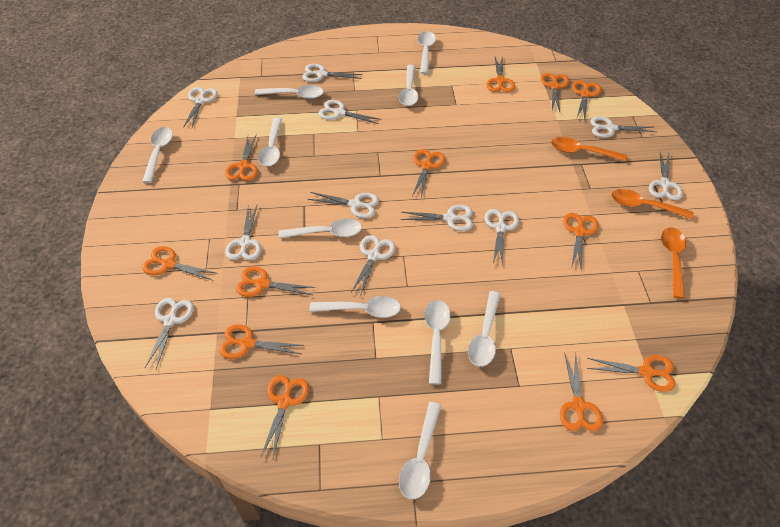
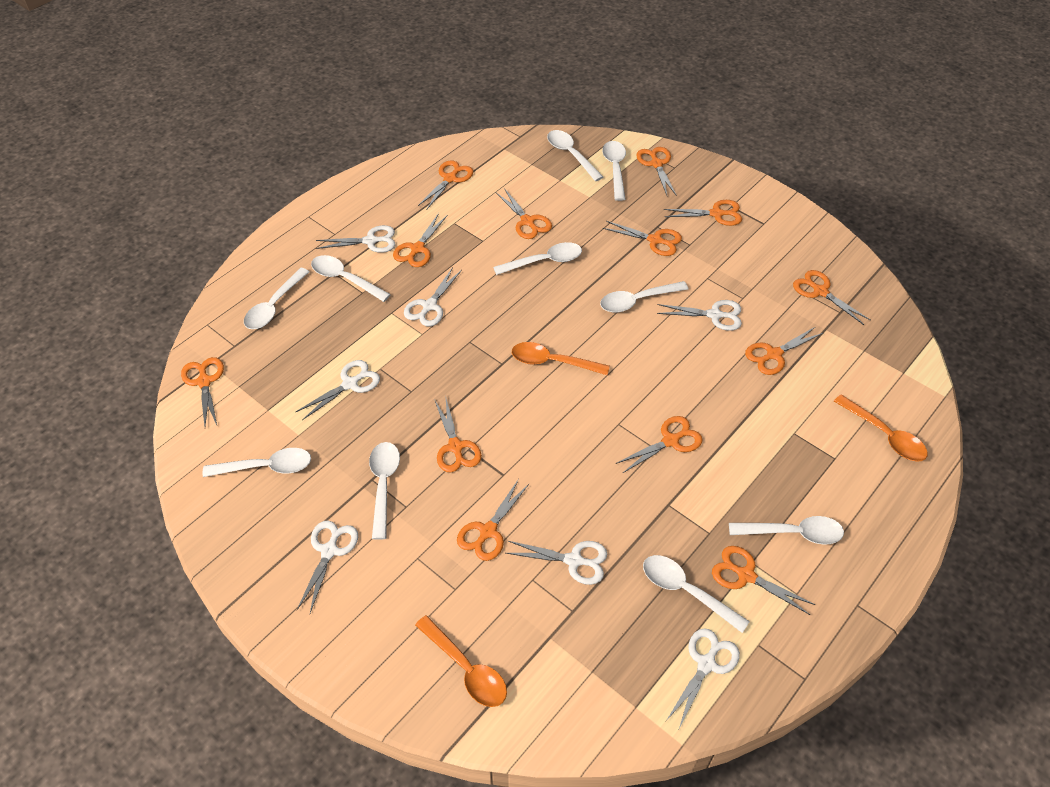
orange scissors: 12 -> 13
white scissors: 11 -> 7

